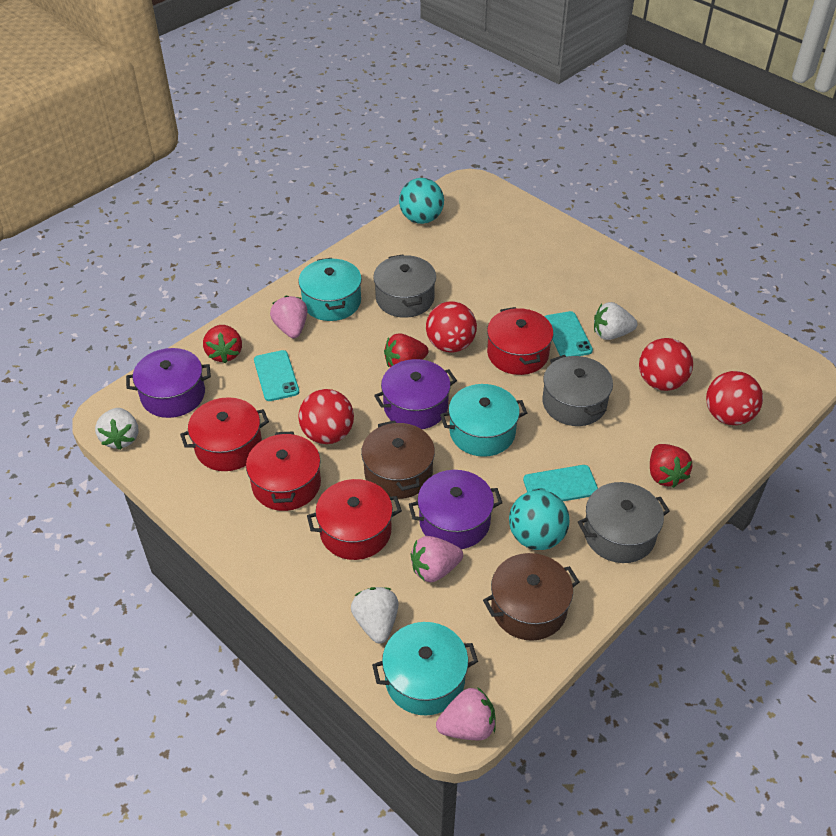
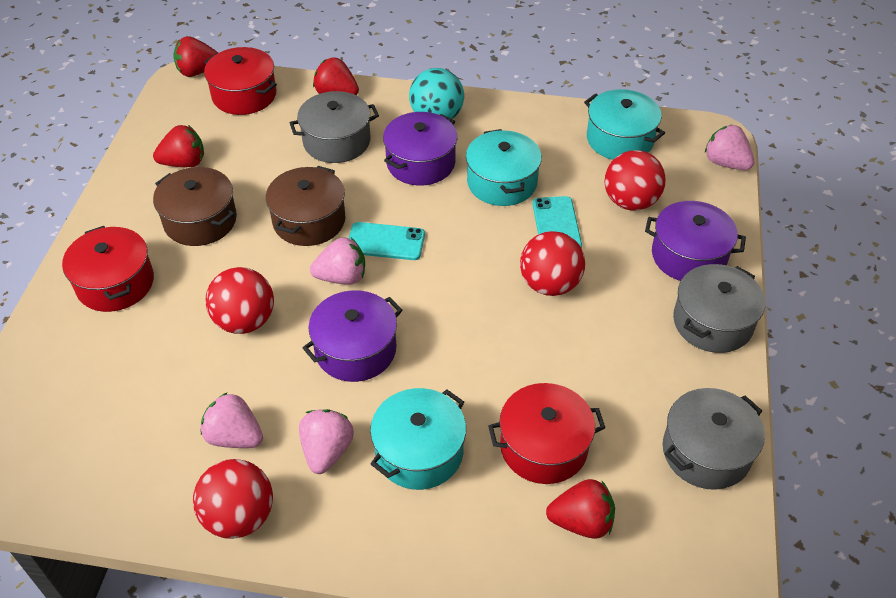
pink strawberry: 3 -> 4
red pot: 4 -> 3
red strawberry: 3 -> 4
turquoise ball: 2 -> 1
turquoise phone: 3 -> 2
white strawberry: 3 -> 0

